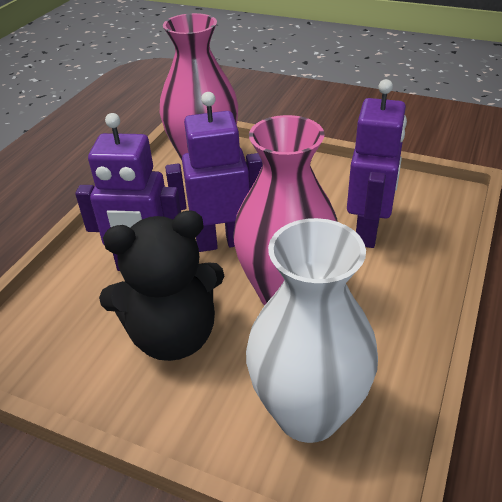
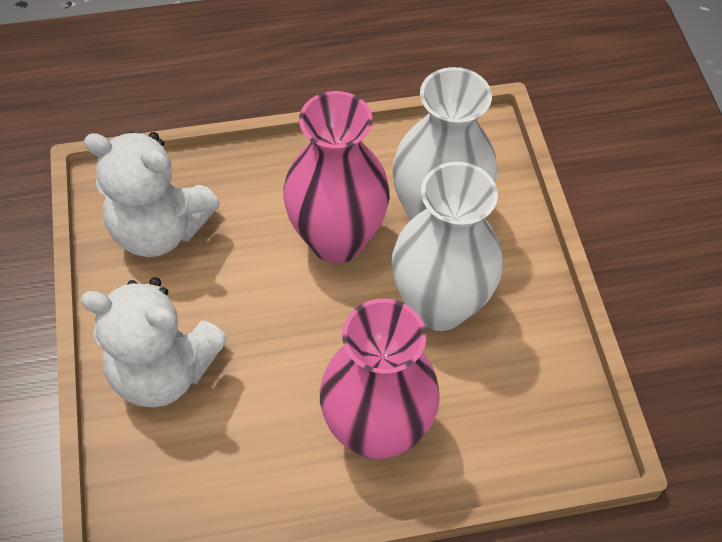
black teddy bear: 1 -> 0
purple robot: 3 -> 0
white teddy bear: 0 -> 2
white vase: 1 -> 2

